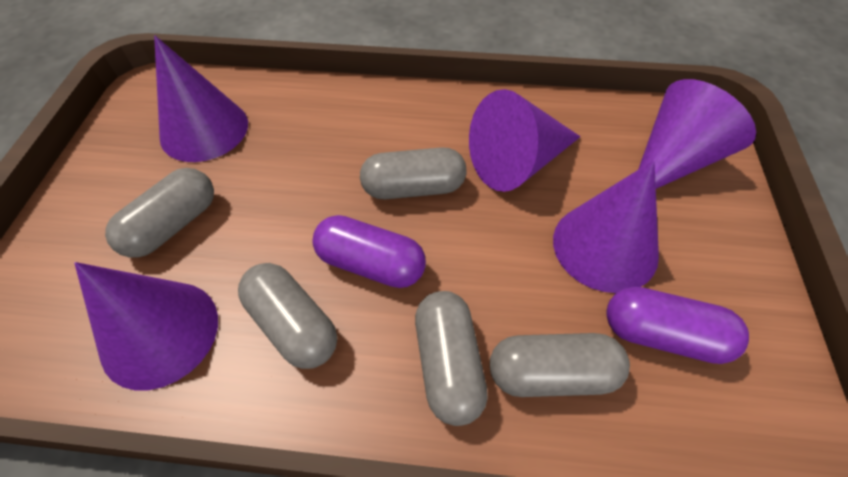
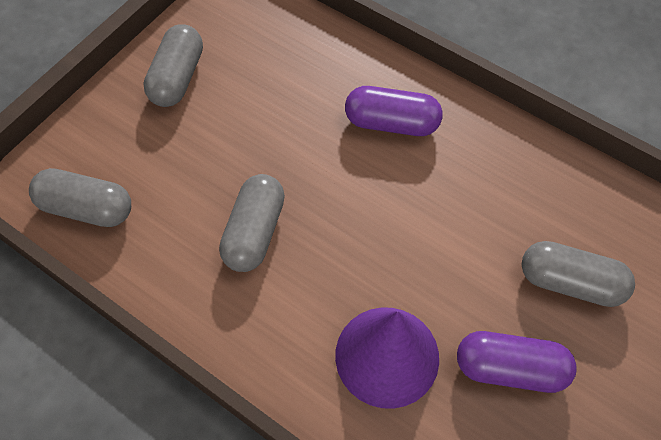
grey capsule: 5 -> 4
purple cone: 5 -> 1

